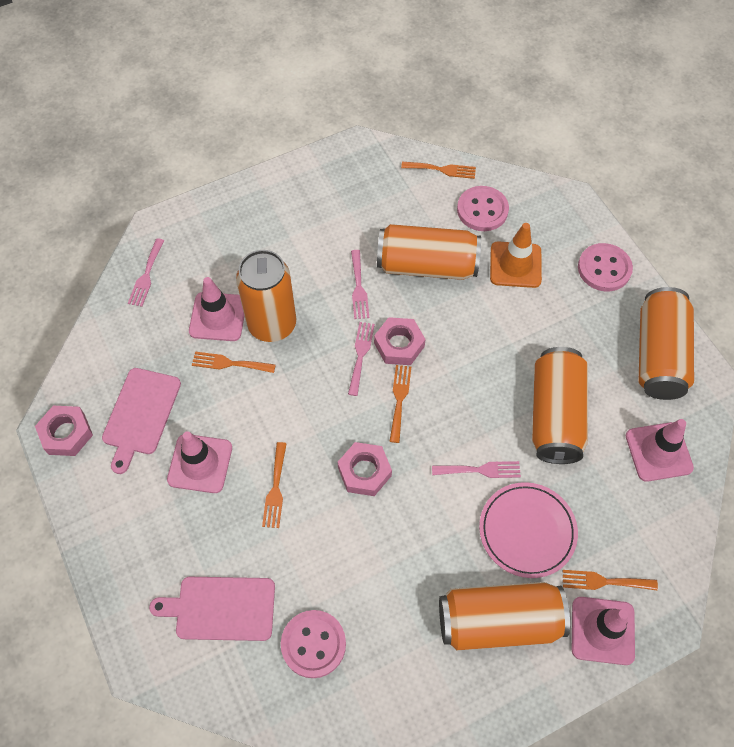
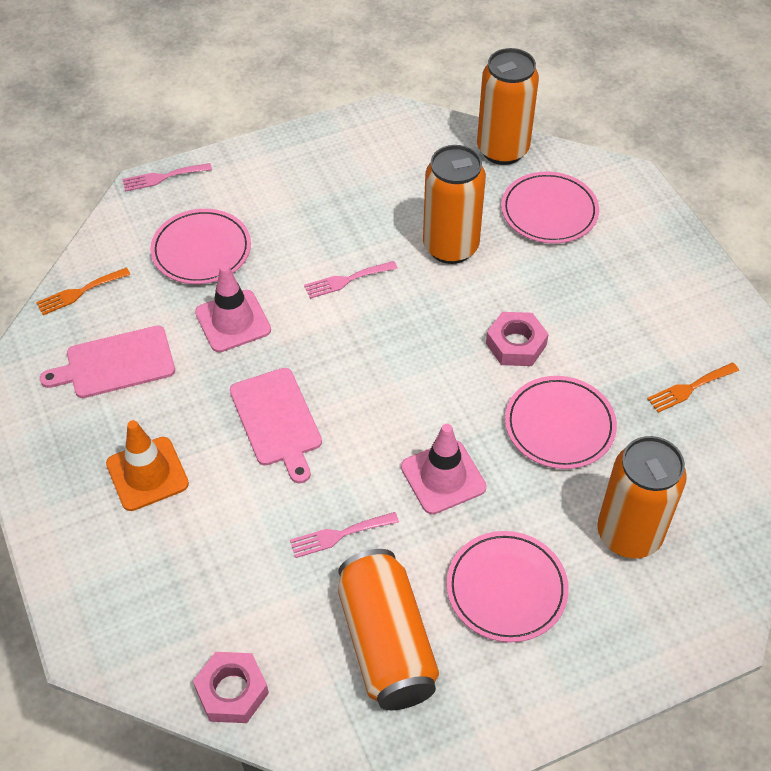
orange can: 5 -> 4
orange fork: 5 -> 2
pink button: 3 -> 0
pink fork: 4 -> 3
pink nut: 3 -> 2
pink plate: 1 -> 4
pink traffic cone: 4 -> 2

